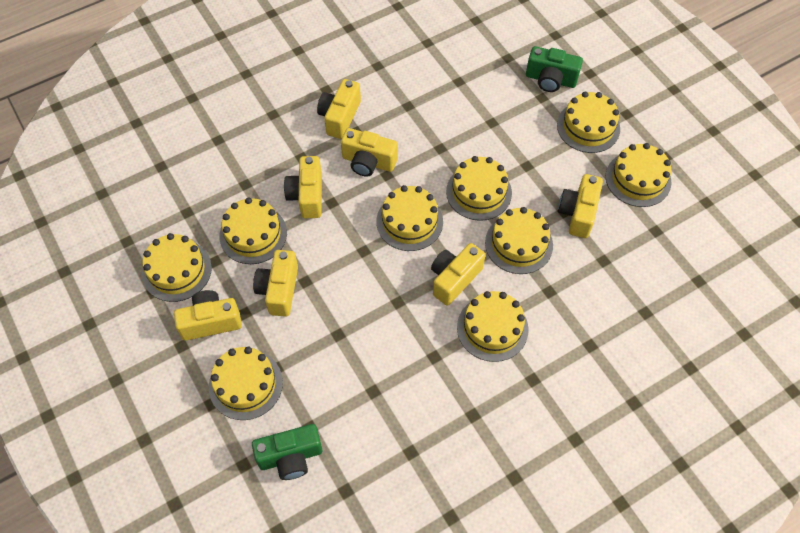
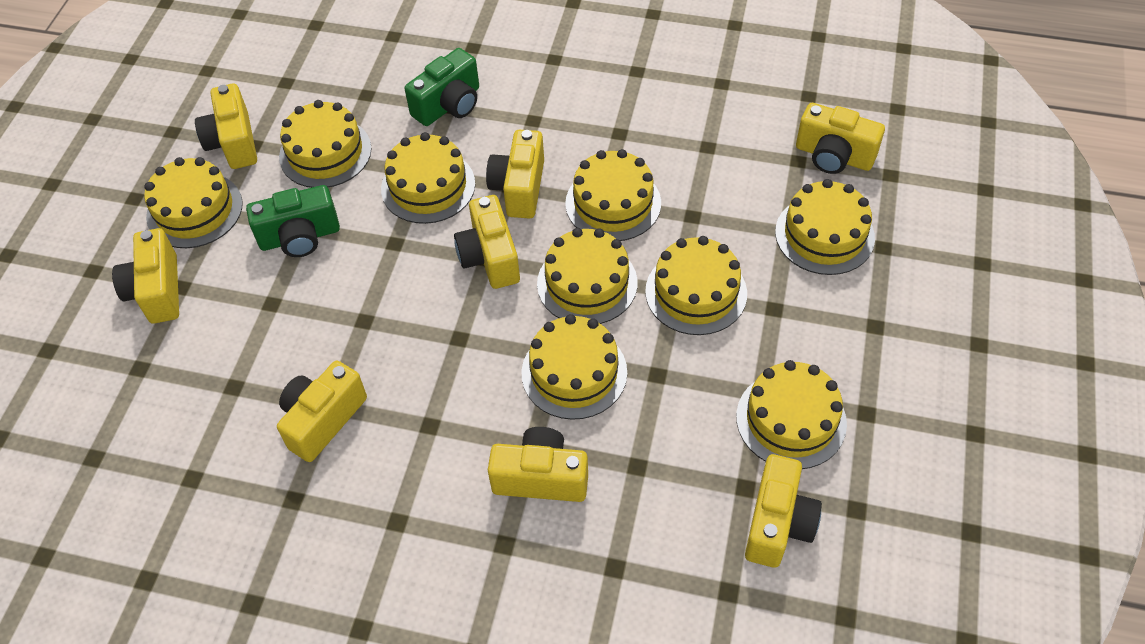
yellow camera: 7 -> 8

